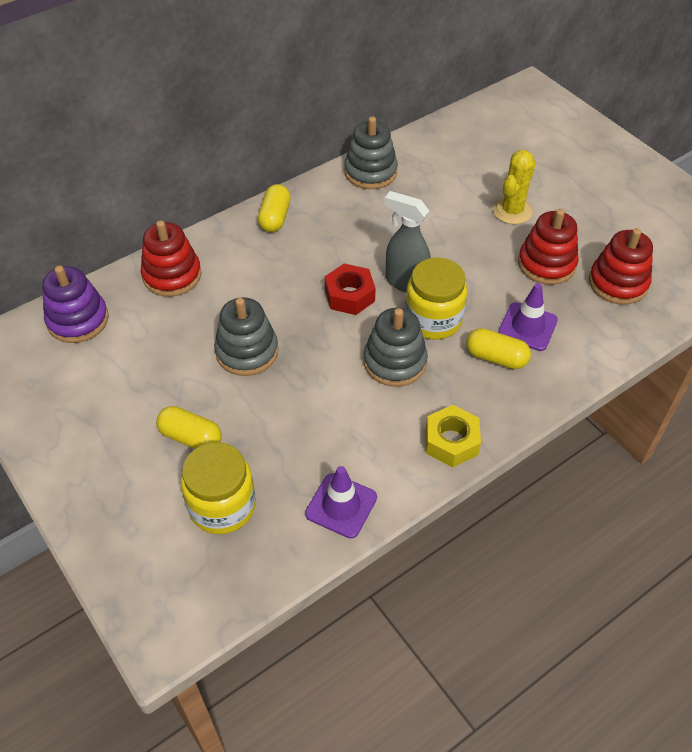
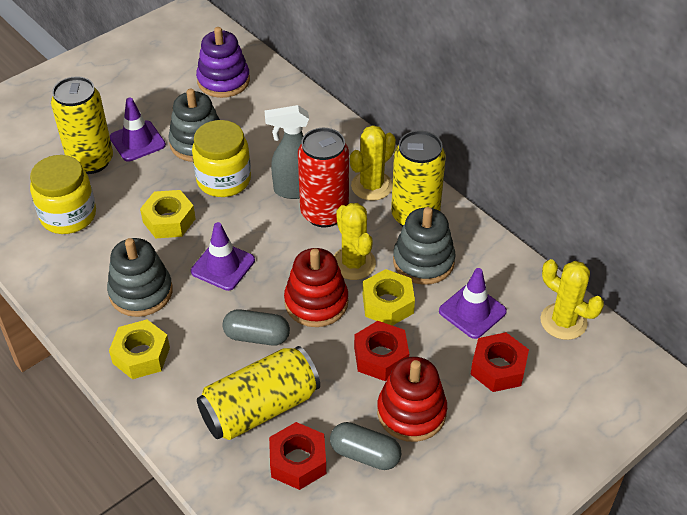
grey capsule: 0 -> 2
purple traffic cone: 2 -> 3
red can: 0 -> 1
red nut: 1 -> 3
red stacking toy: 3 -> 2
yellow cactus: 1 -> 3
yellow can: 0 -> 3
yellow capsule: 3 -> 0
yellow nut: 1 -> 3

